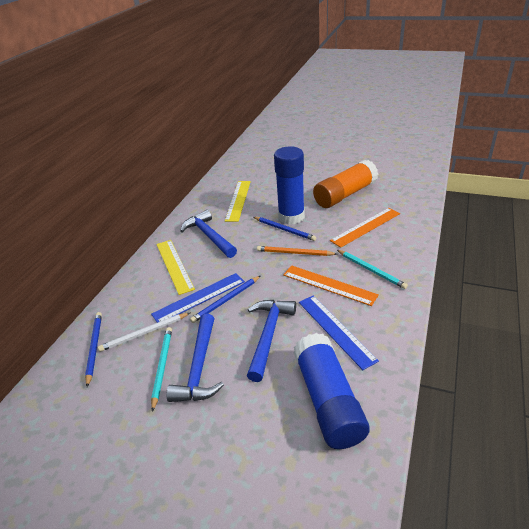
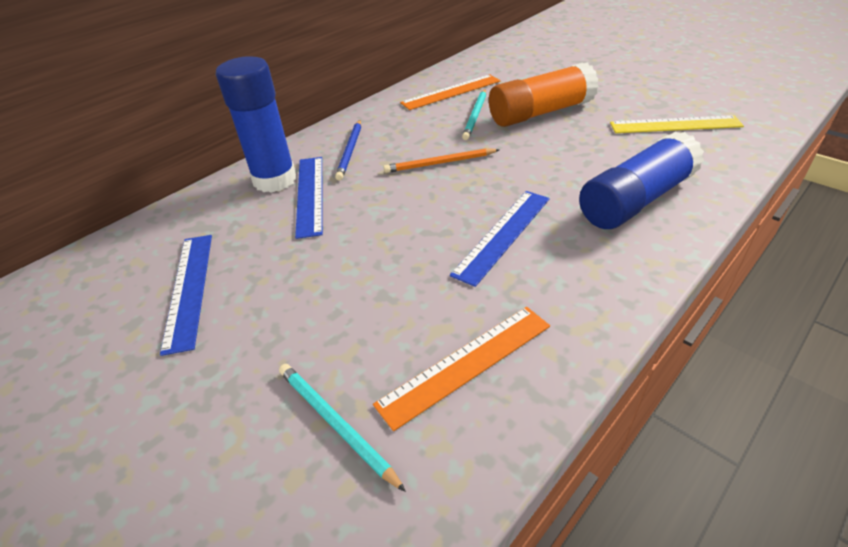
blue hammer: 3 -> 0
blue pencil: 3 -> 1
blue ruler: 2 -> 3
white pencil: 1 -> 0
yellow ruler: 2 -> 1

